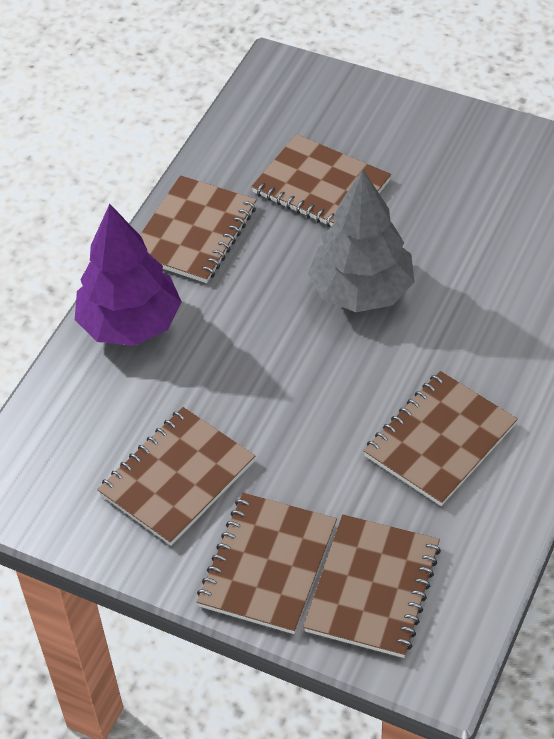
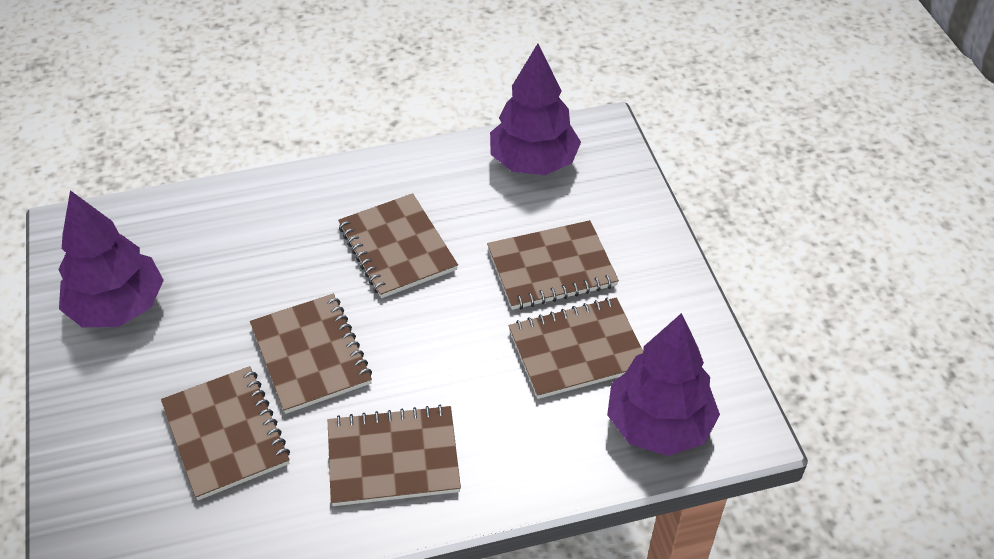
grey tree: 1 -> 0
purple tree: 1 -> 3

